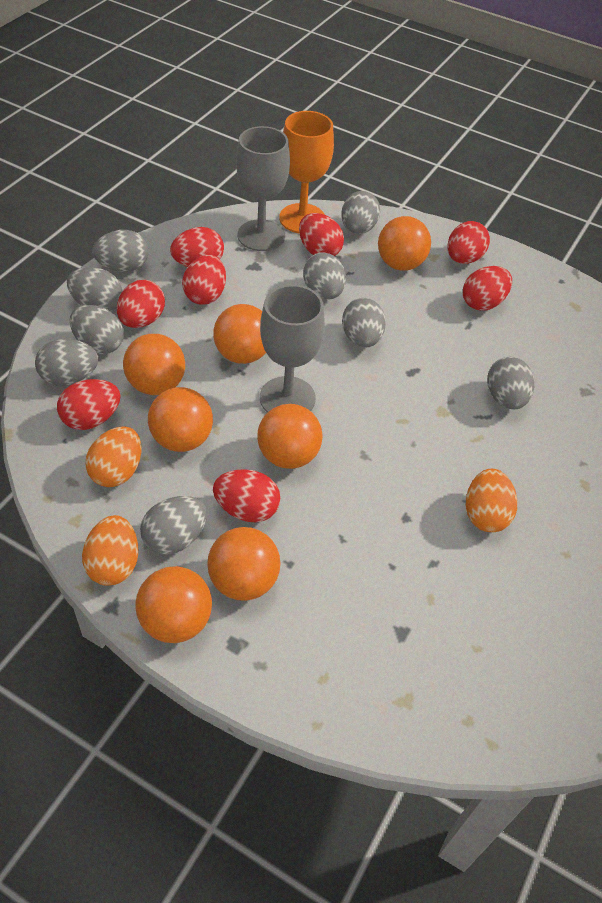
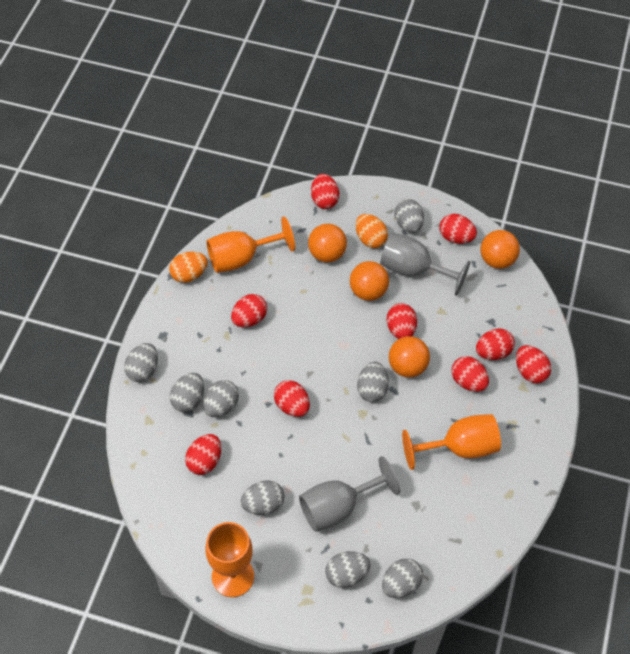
grey egg: 9 -> 8
orange ball: 7 -> 4
orange egg: 3 -> 2
orange goblet: 1 -> 3
red egg: 8 -> 9

